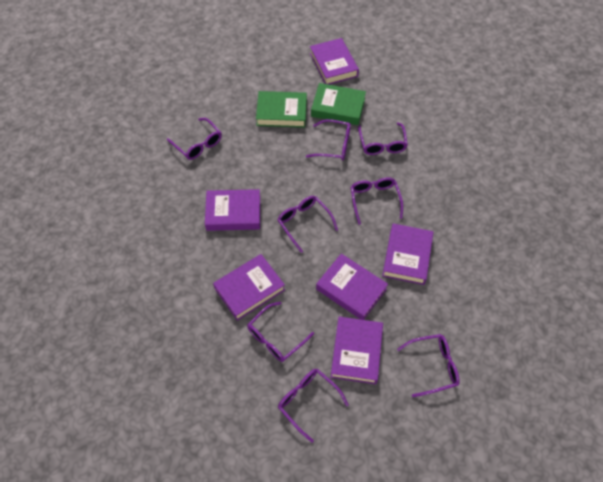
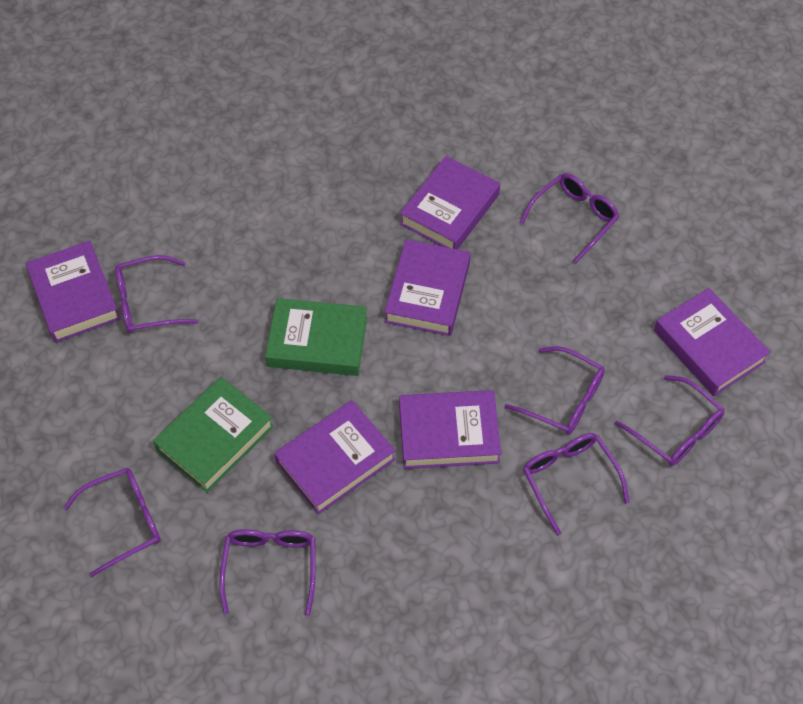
purple glasses: 8 -> 7

